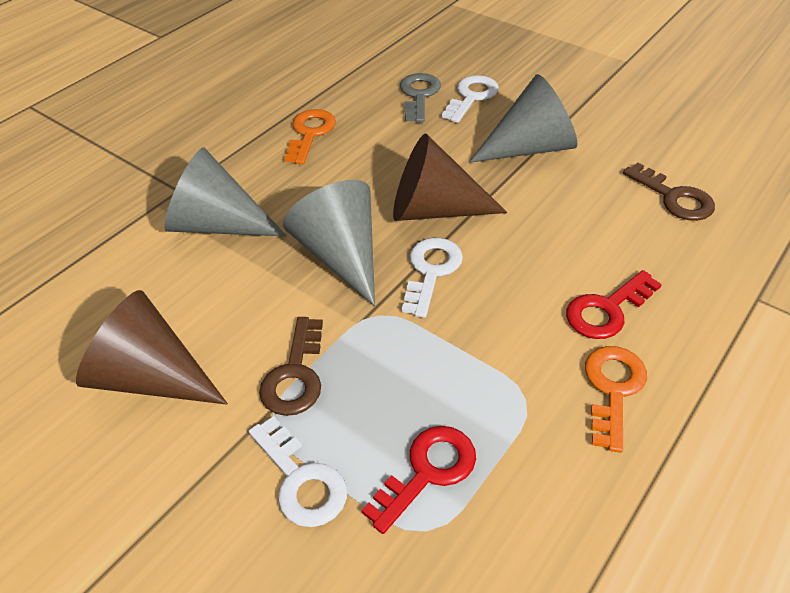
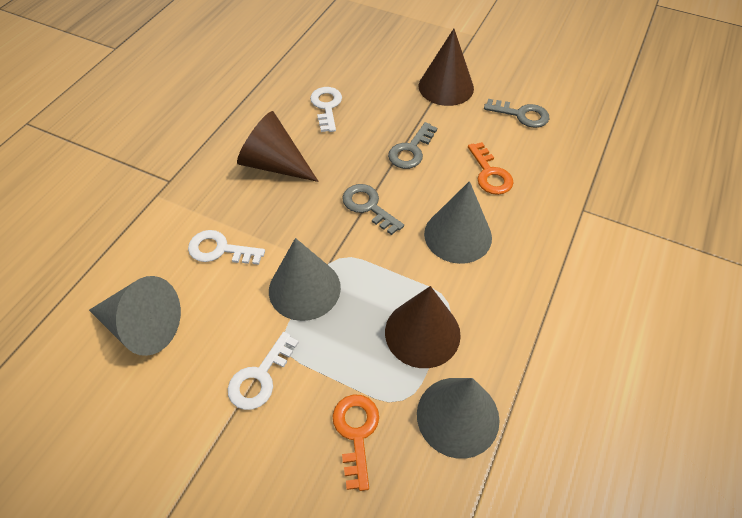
brown cone: 2 -> 3
brown key: 2 -> 0
grey cone: 3 -> 4
grey key: 1 -> 3
red key: 2 -> 0

